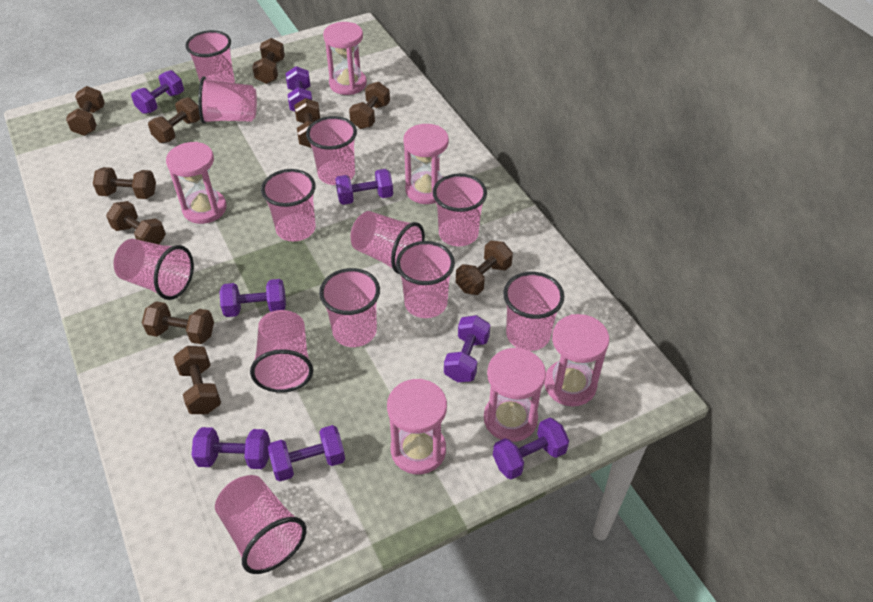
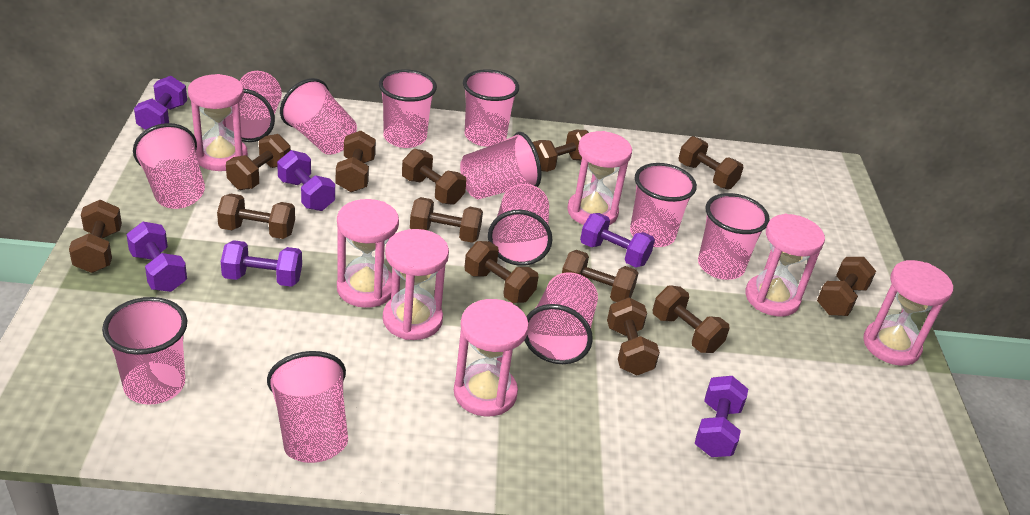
brown dumbbell: 10 -> 13
pink hourglass: 6 -> 7
purple dumbbell: 8 -> 6

